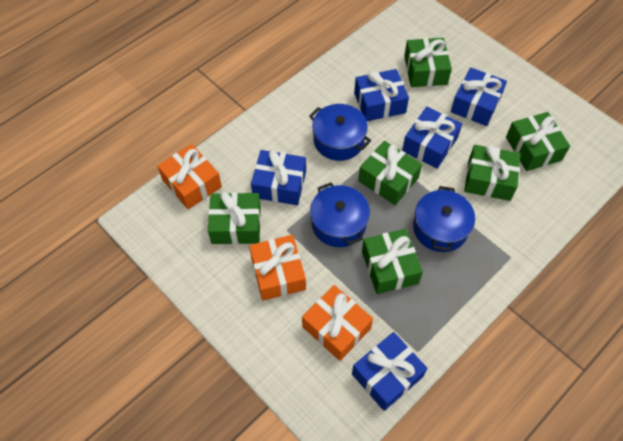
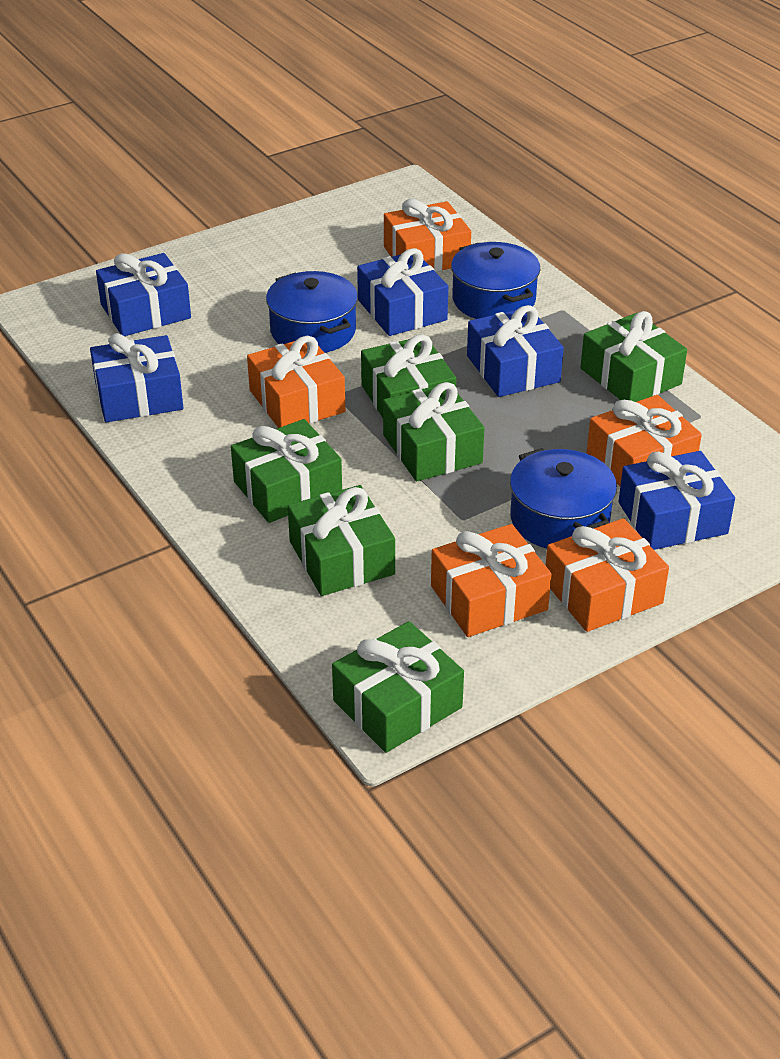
orange gift: 3 -> 5

